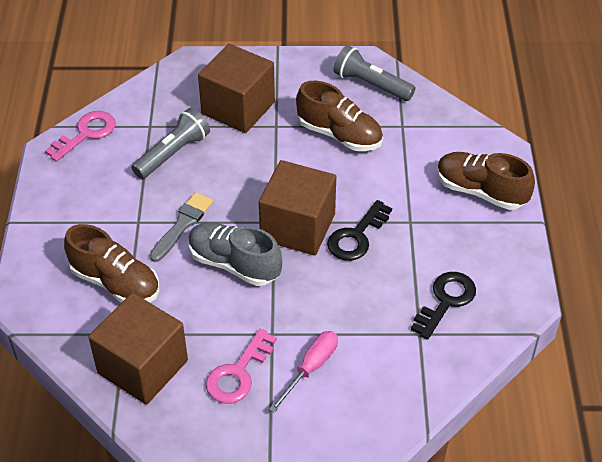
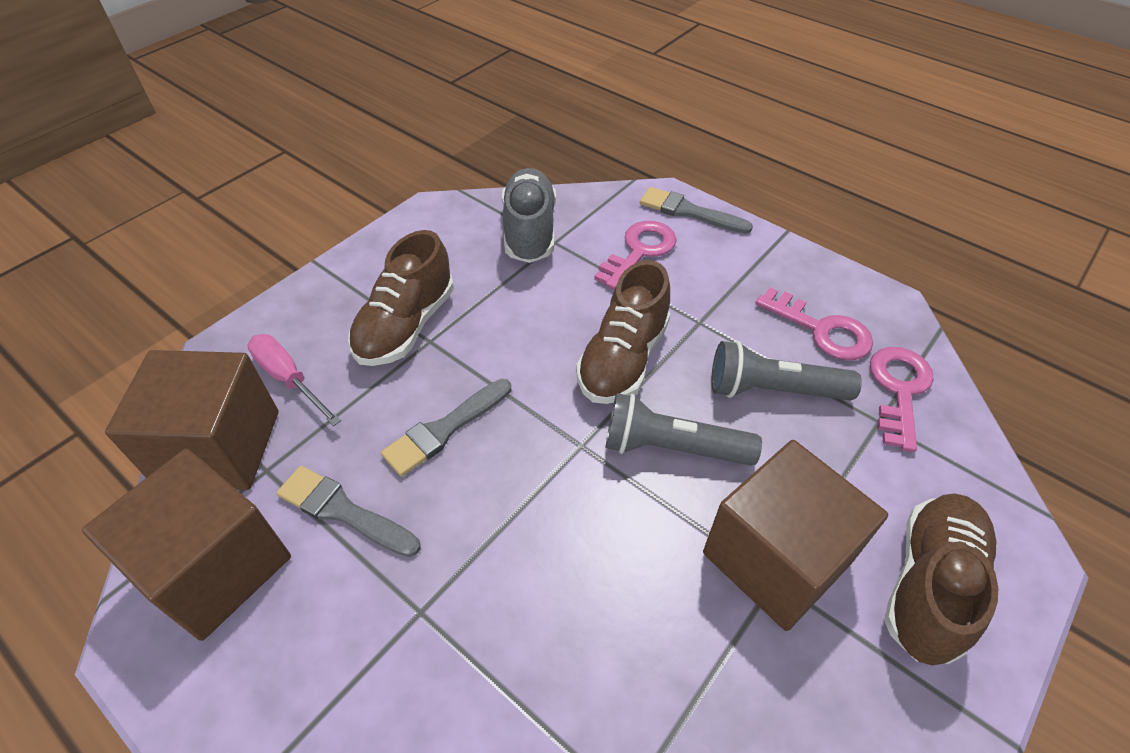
black key: 2 -> 0
grey brush: 1 -> 3
pink key: 2 -> 3

